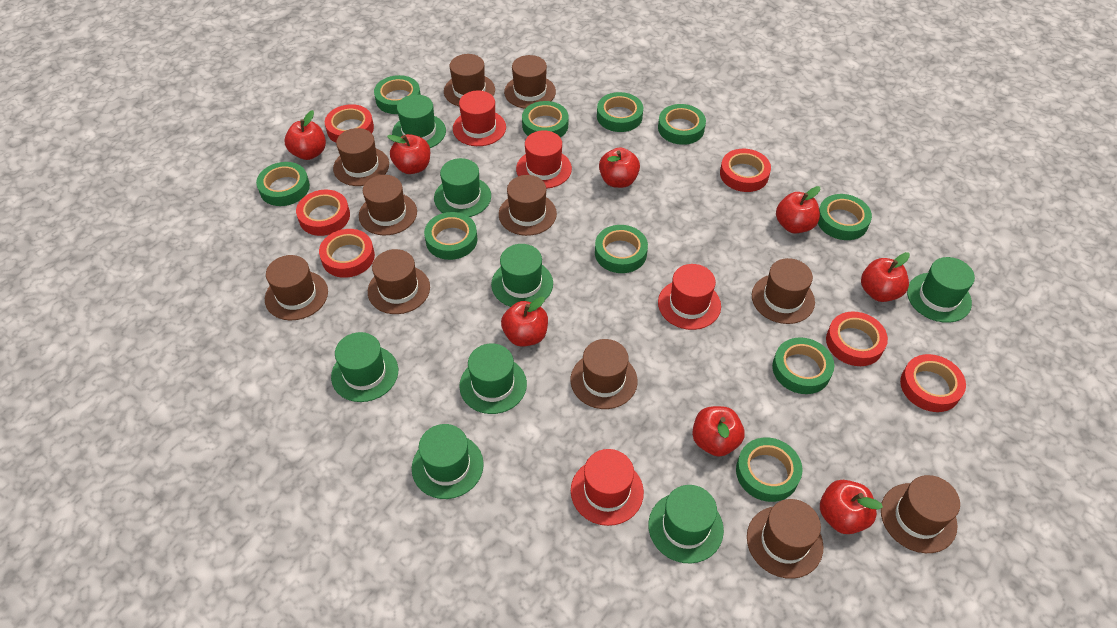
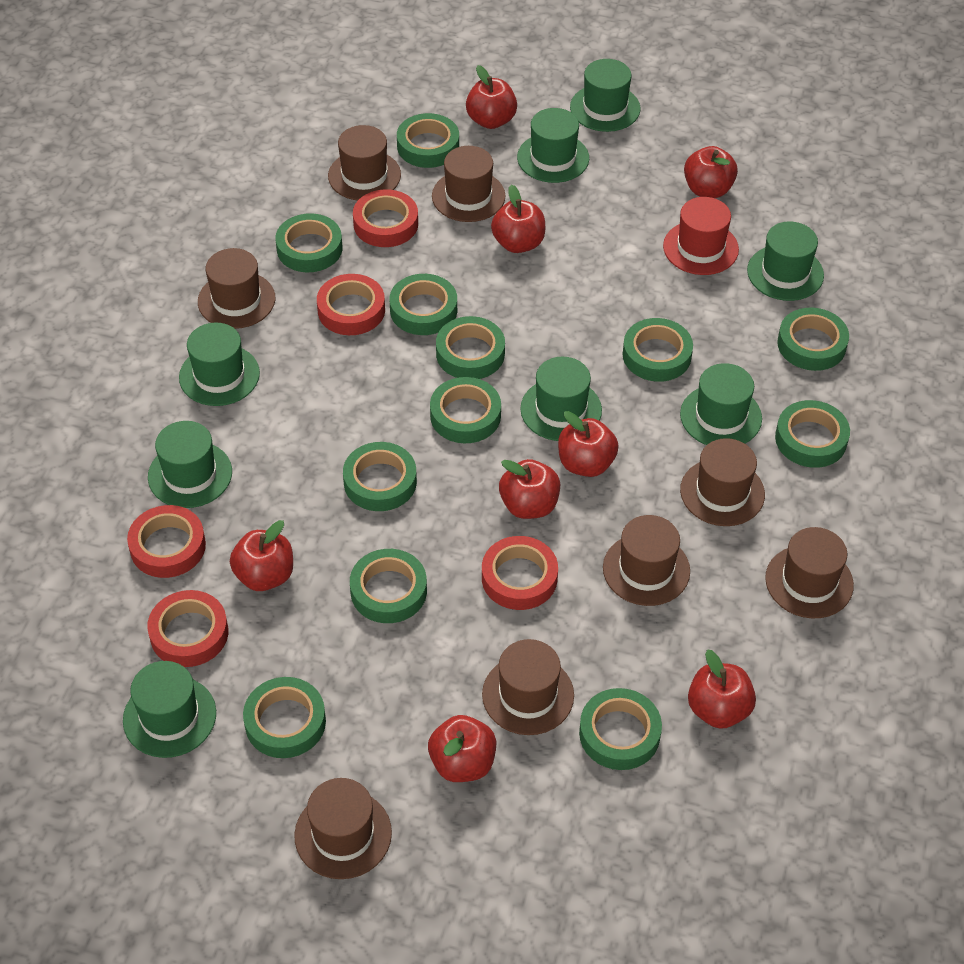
brown hat: 11 -> 8
green tape: 10 -> 12
red hat: 4 -> 1
red tape: 6 -> 5

